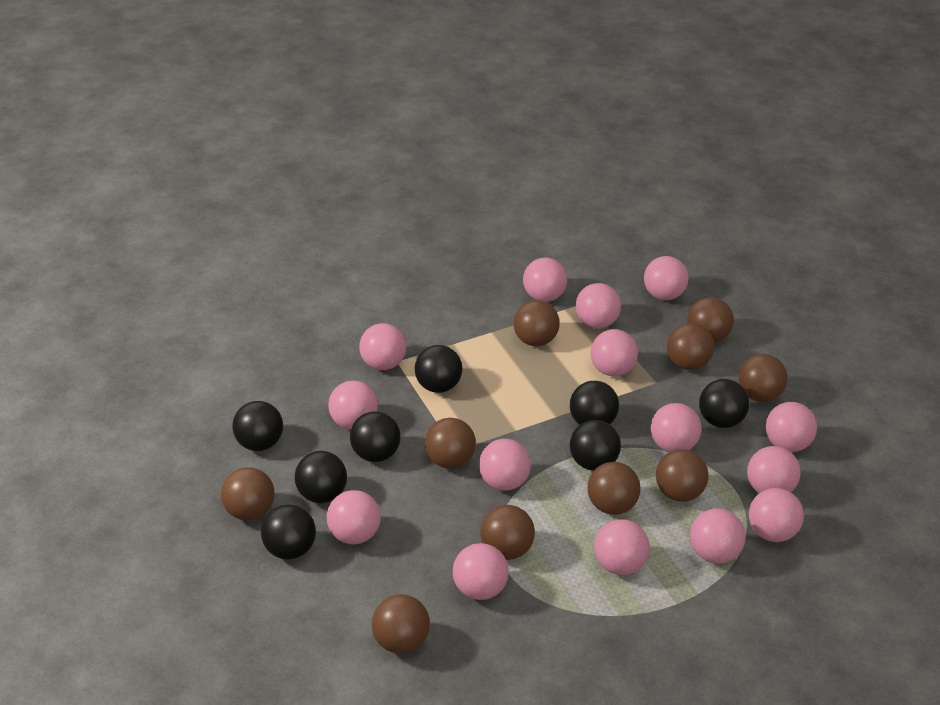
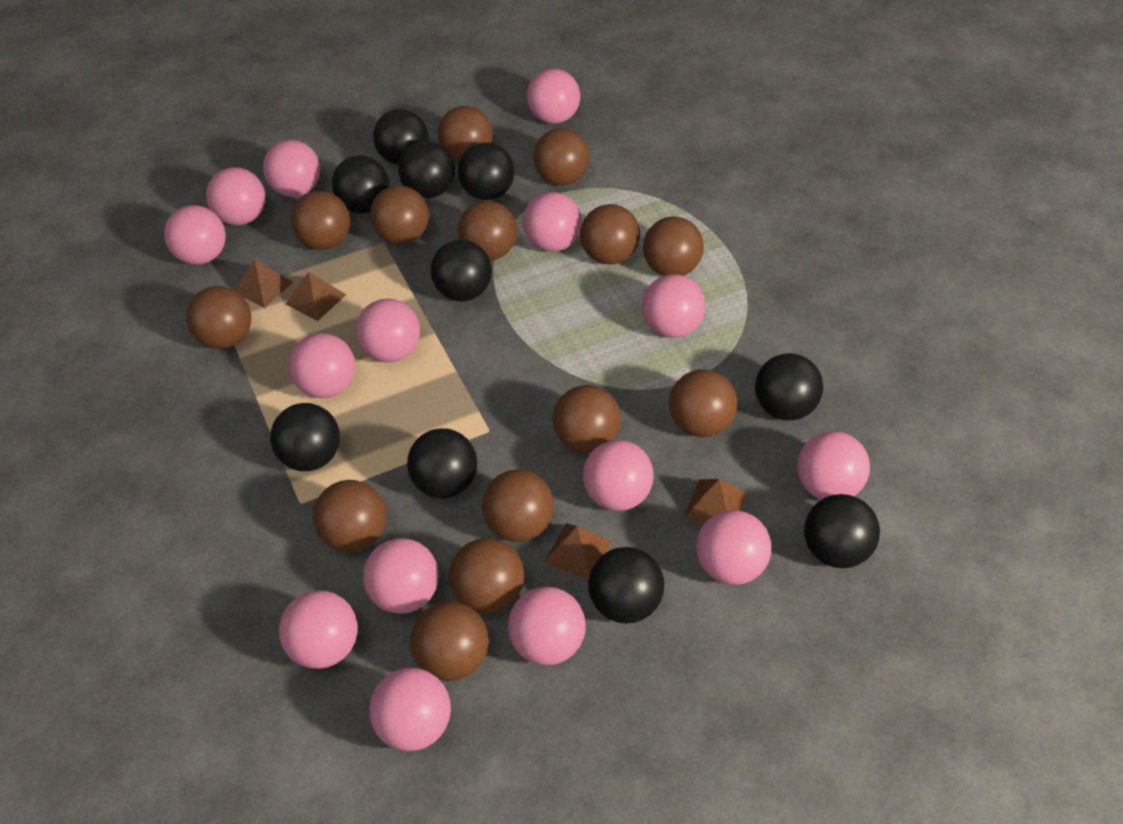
black ball: 8 -> 10
brown ball: 10 -> 14
brown pyramid: 0 -> 4

